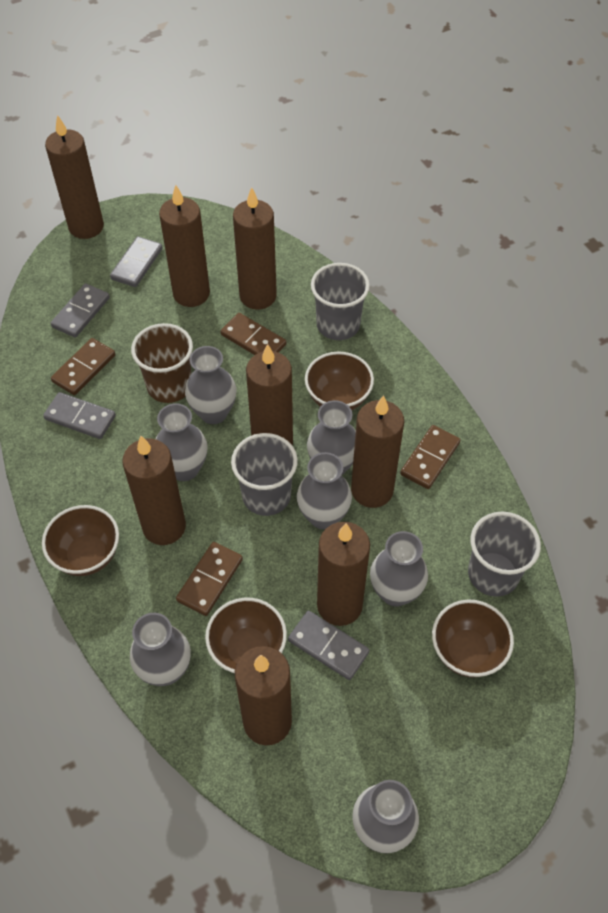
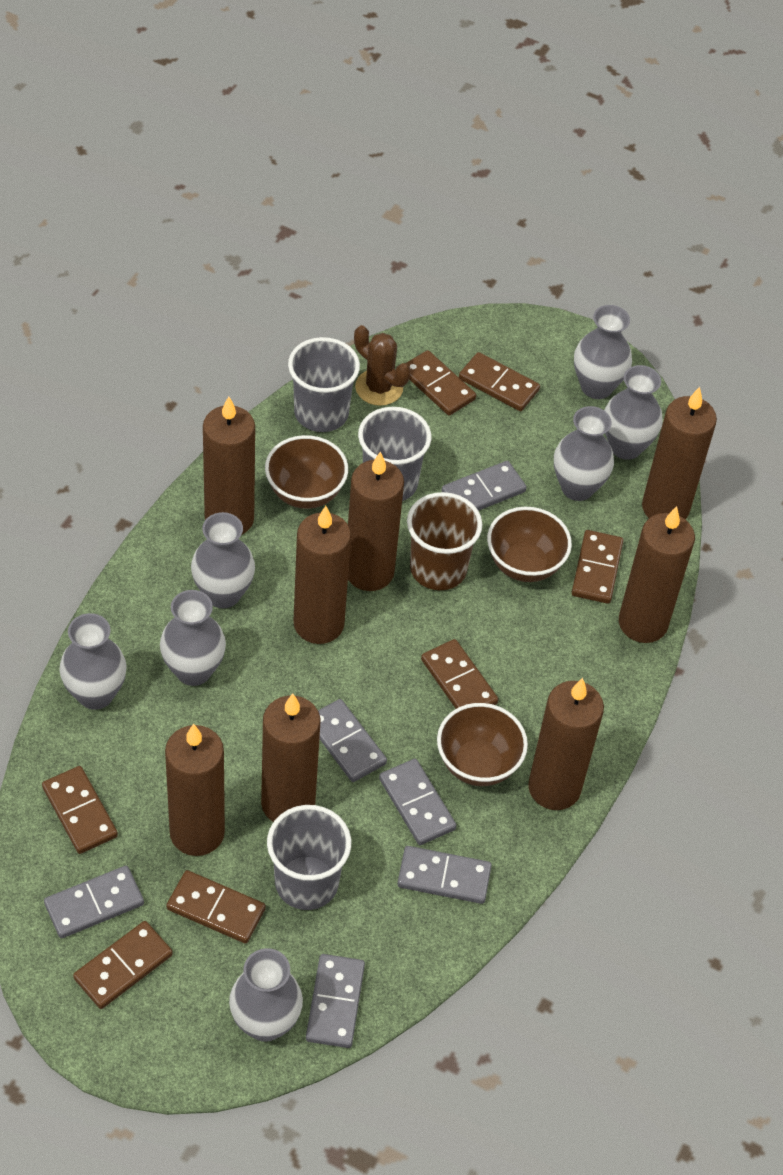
brown bowl: 4 -> 3
brown cactus: 0 -> 1
brown domino: 4 -> 7
grey domino: 4 -> 6

